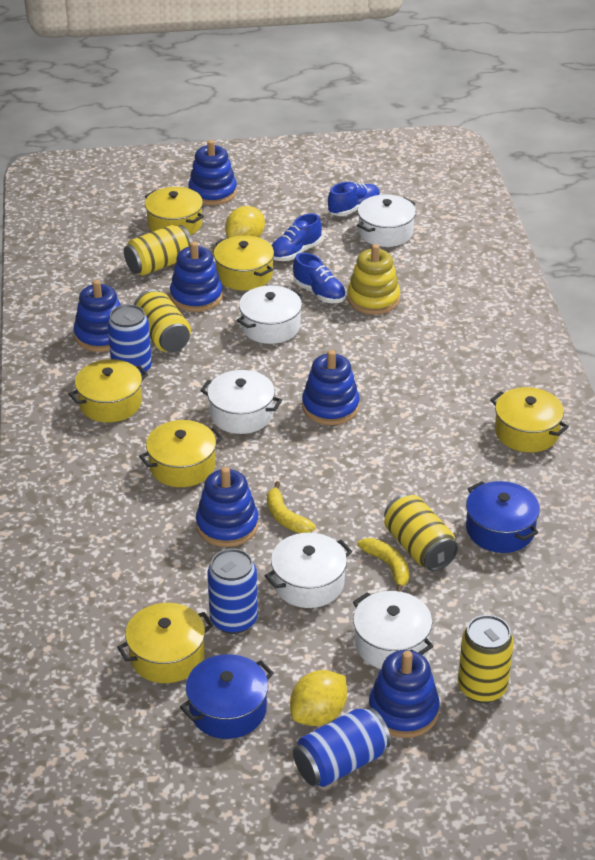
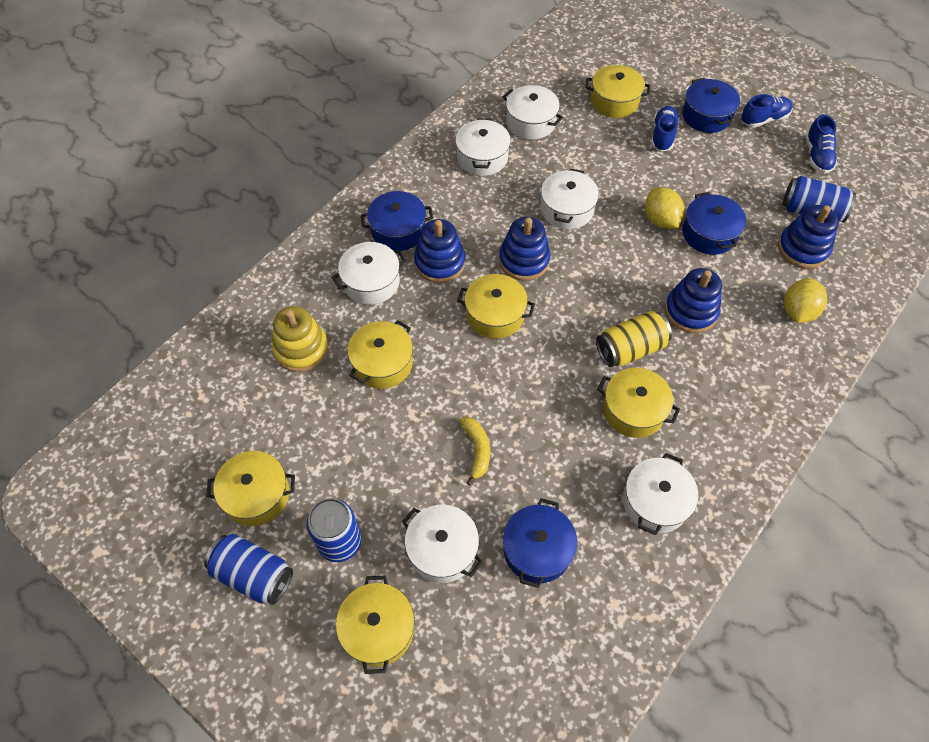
blue pot: 2 -> 4
blue stacking toy: 6 -> 4
white pot: 5 -> 6
yellow banana: 2 -> 1
yellow can: 4 -> 1

